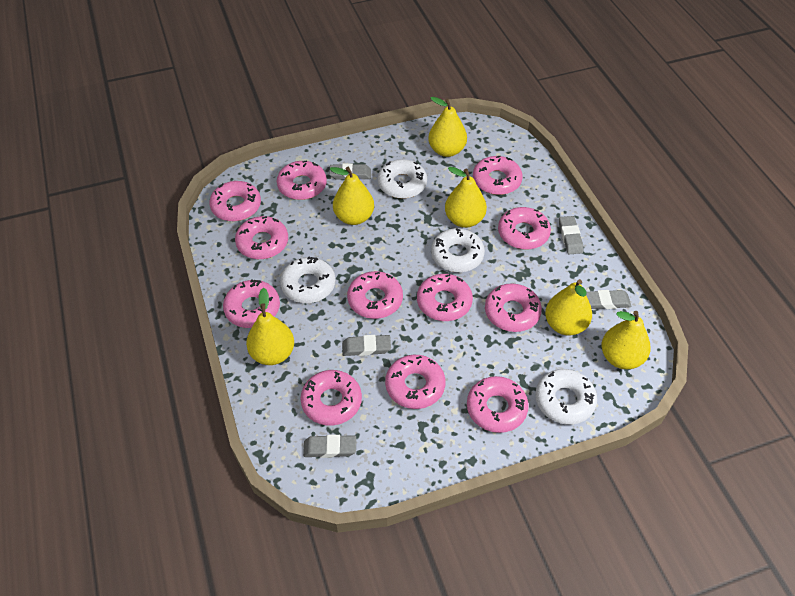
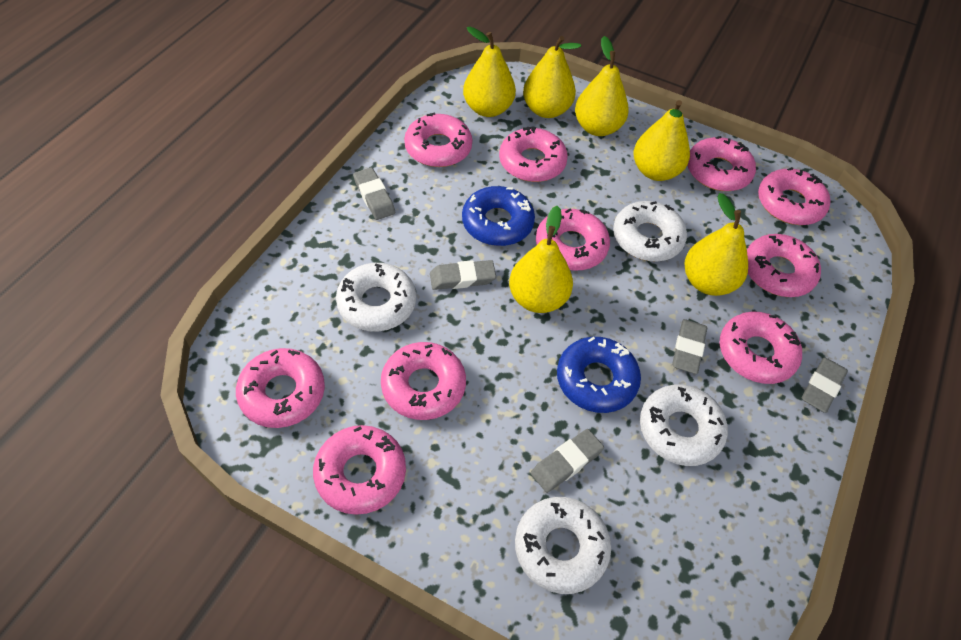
blue donut: 0 -> 2
pink donut: 12 -> 10

